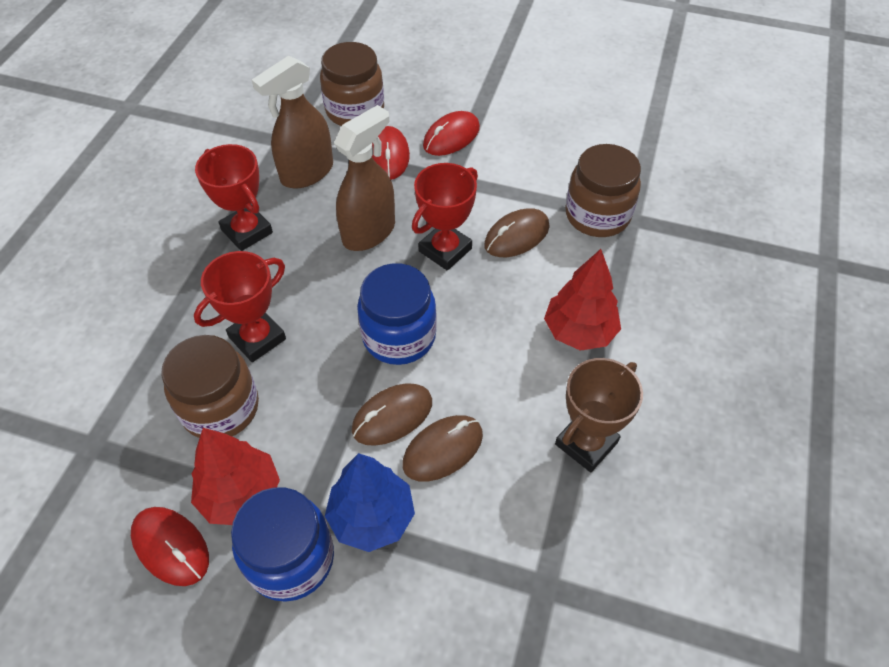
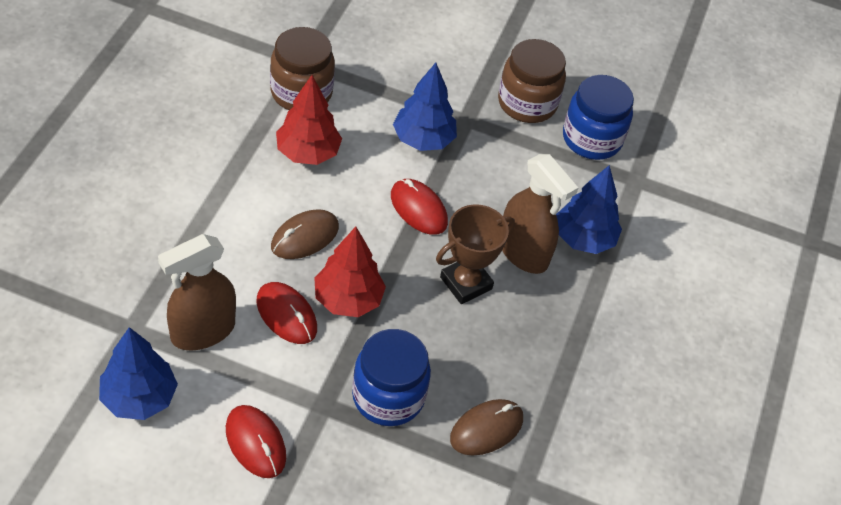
blue tree: 1 -> 3
brown jar: 3 -> 2
brown mouse: 3 -> 2
red trophy: 3 -> 0

